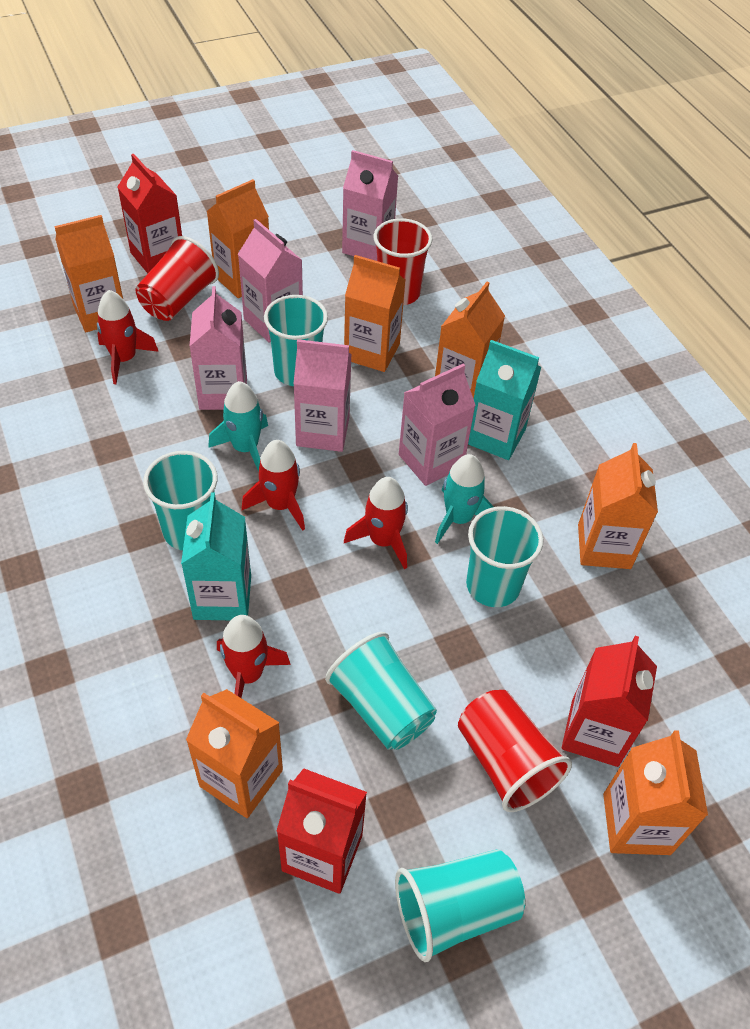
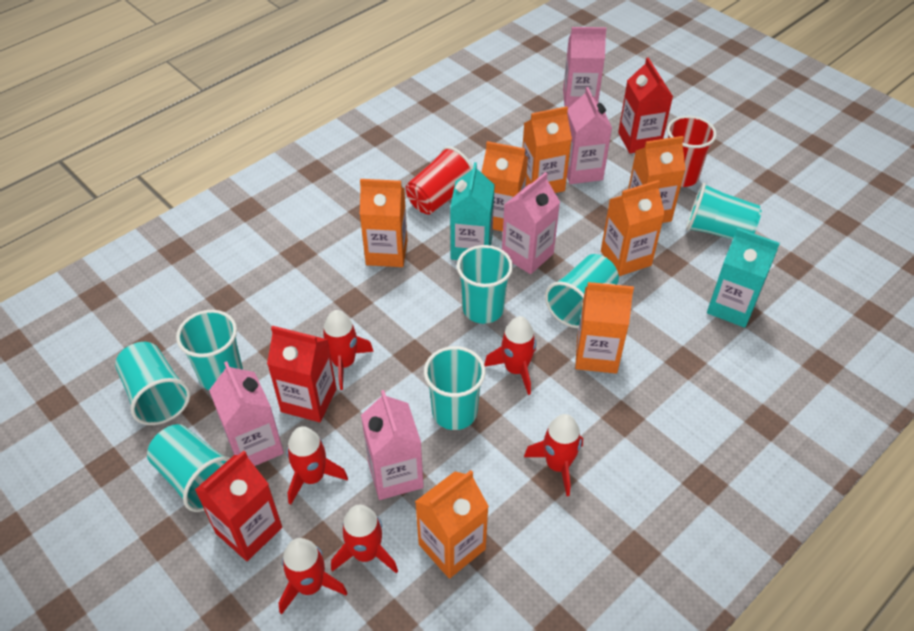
red cup: 3 -> 2
red rocket: 4 -> 6
turquoise cup: 5 -> 7
turquoise rocket: 2 -> 0

